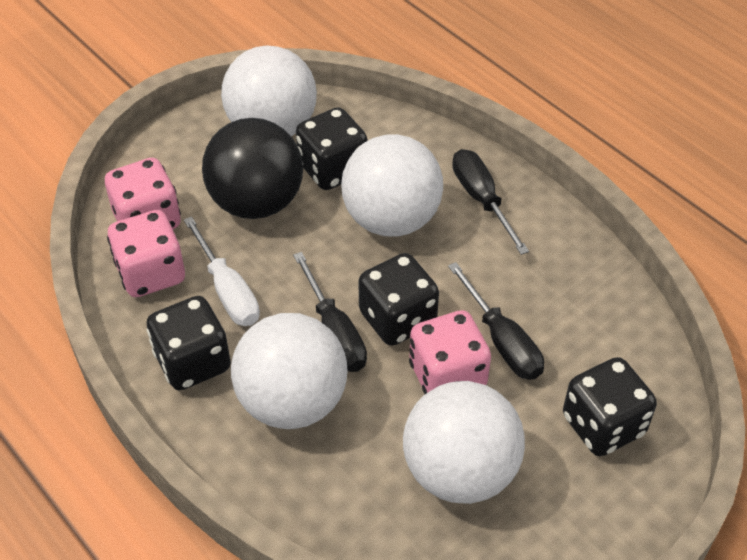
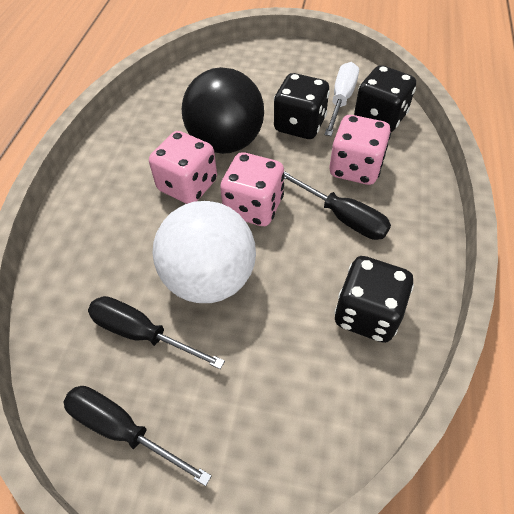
black dice: 4 -> 3
white ball: 4 -> 1

